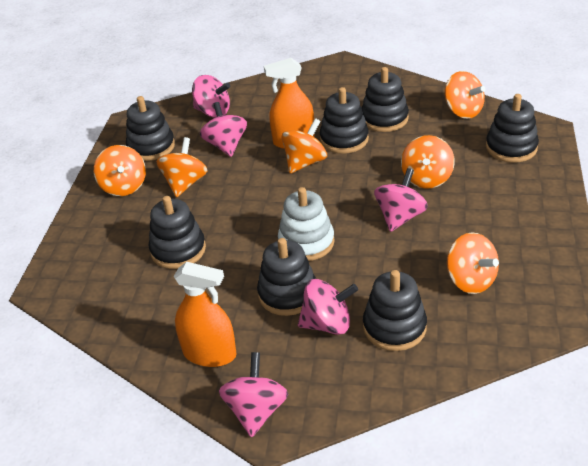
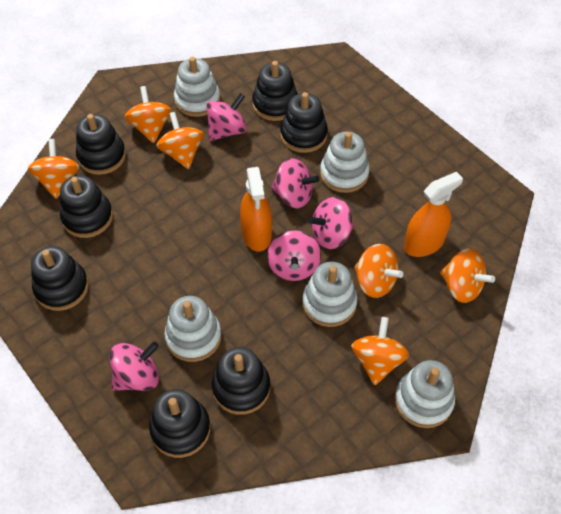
white stacking toy: 1 -> 5

